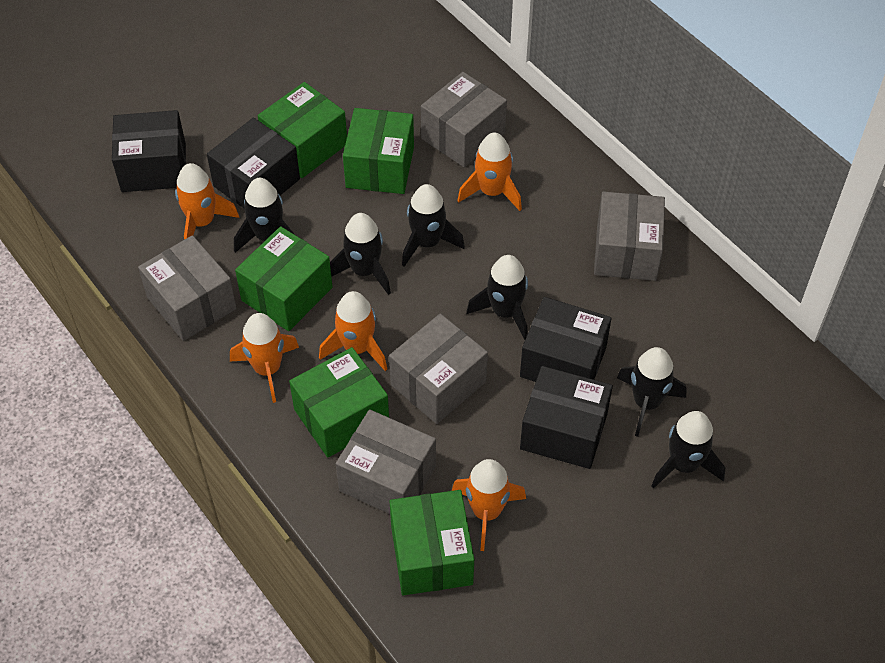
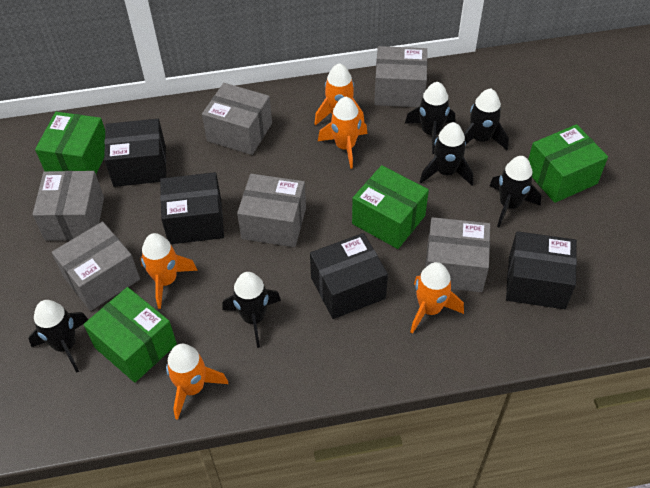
green box: 5 -> 4
grey box: 5 -> 6

